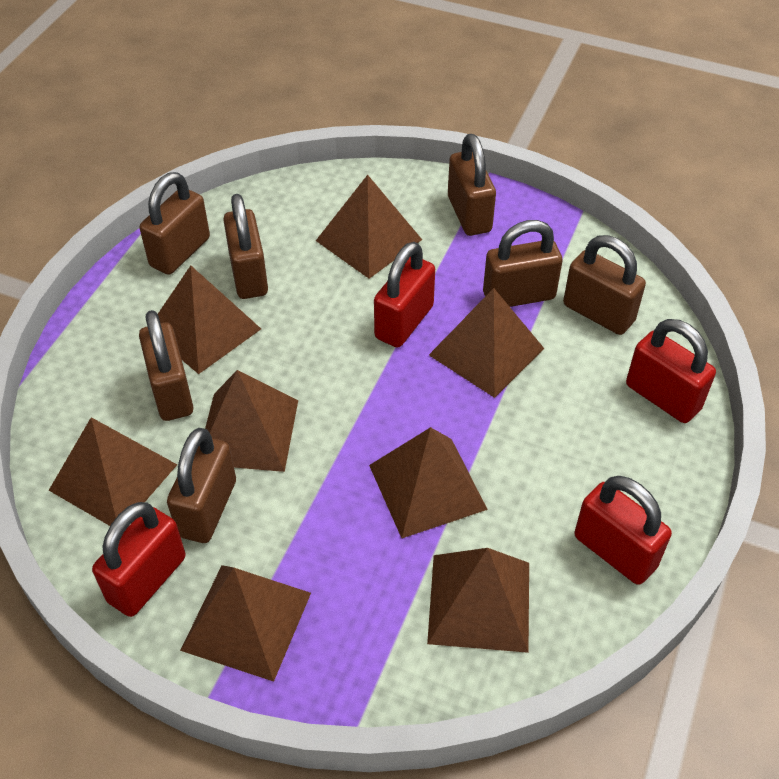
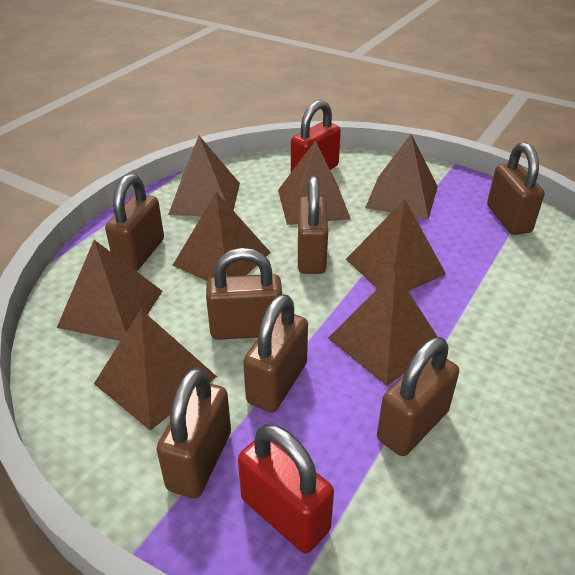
red padlock: 4 -> 2

